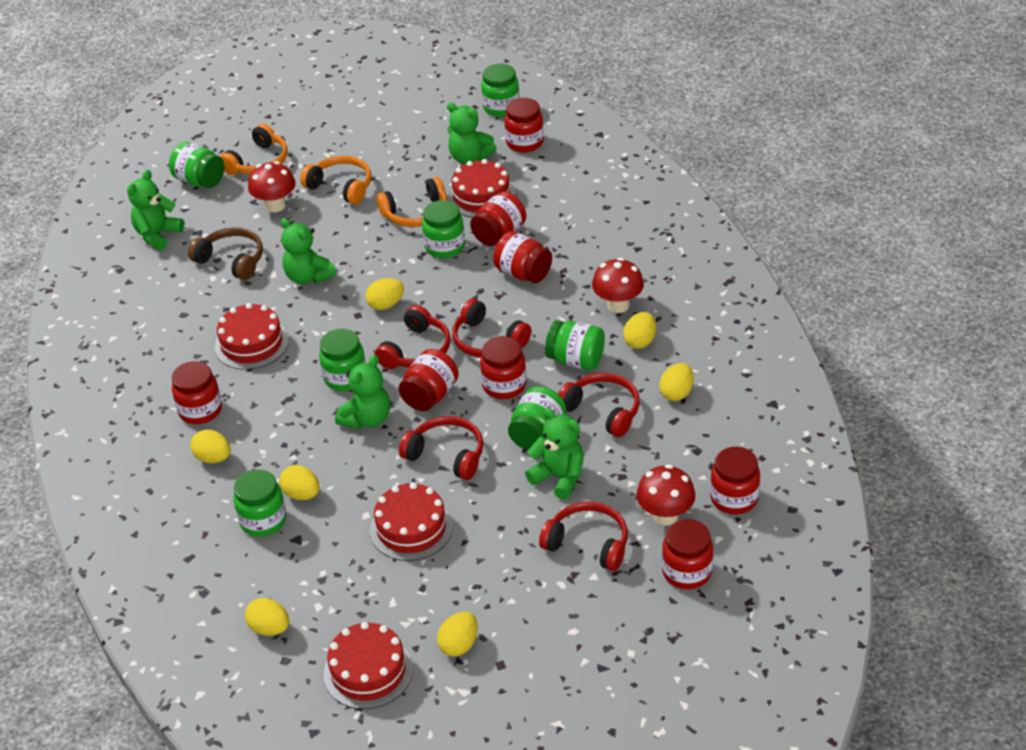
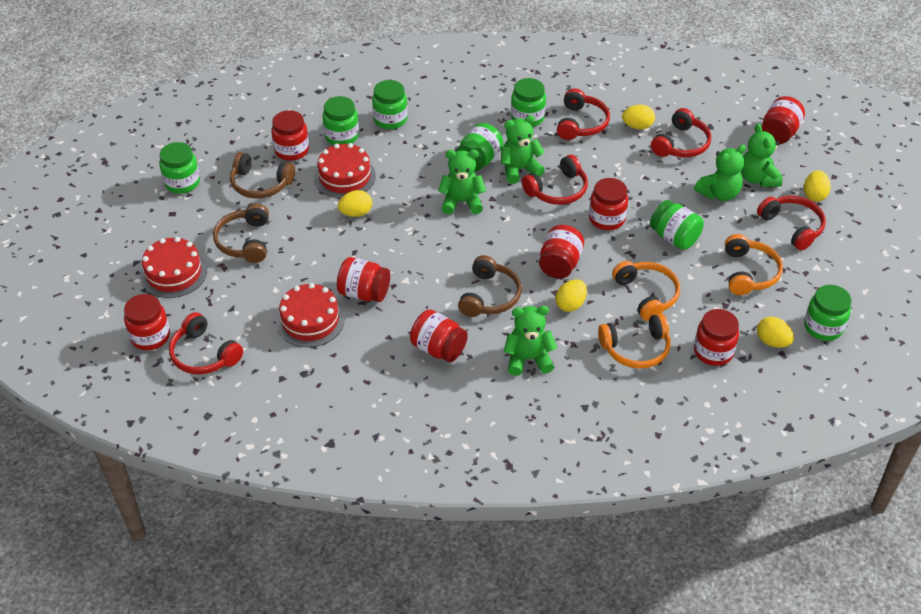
brown headphones: 1 -> 3
red cake: 4 -> 3
red mushroom: 3 -> 0
yellow egg: 7 -> 5

